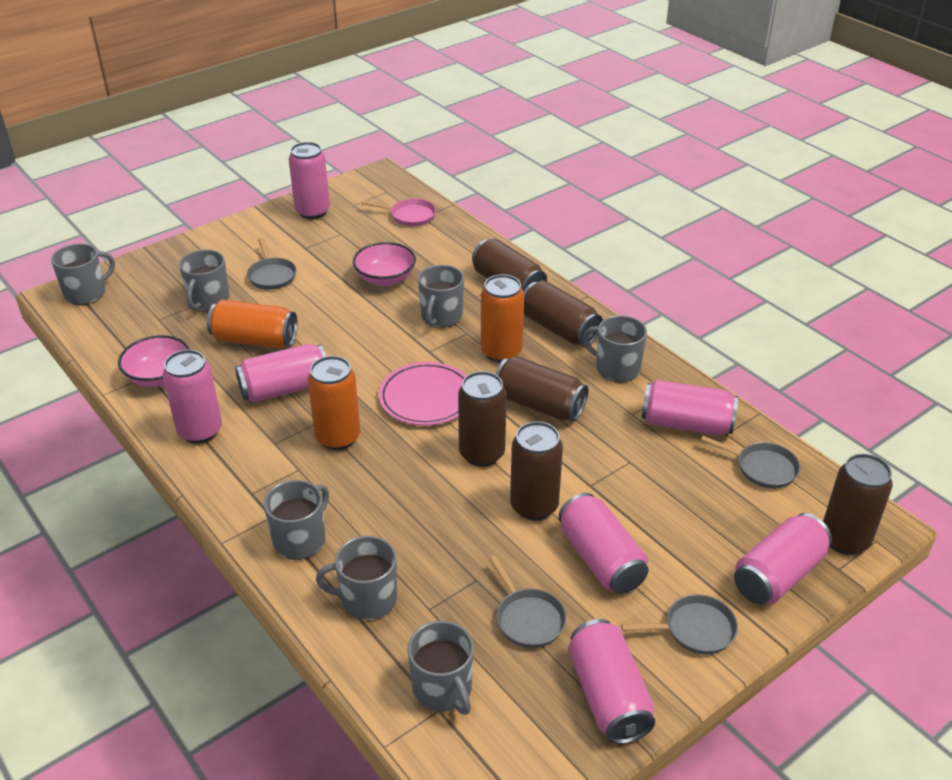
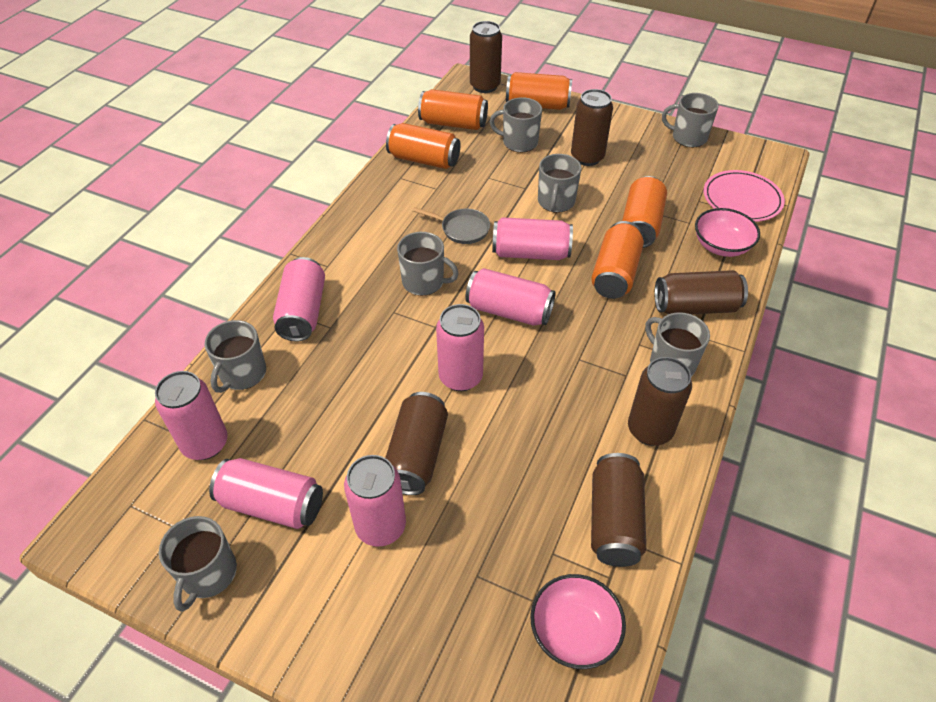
grey pan: 4 -> 1
orange can: 3 -> 5
pink pan: 1 -> 0

